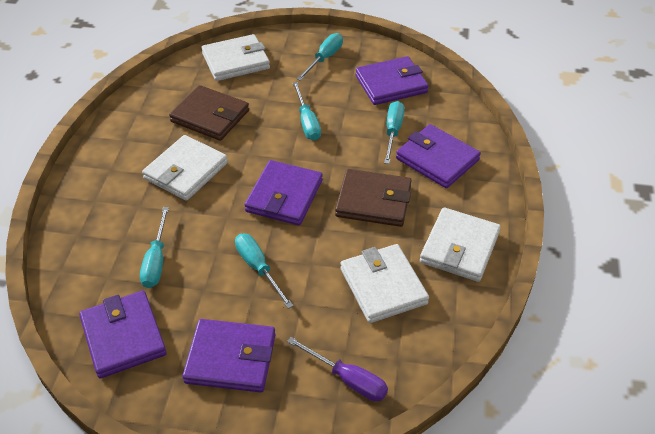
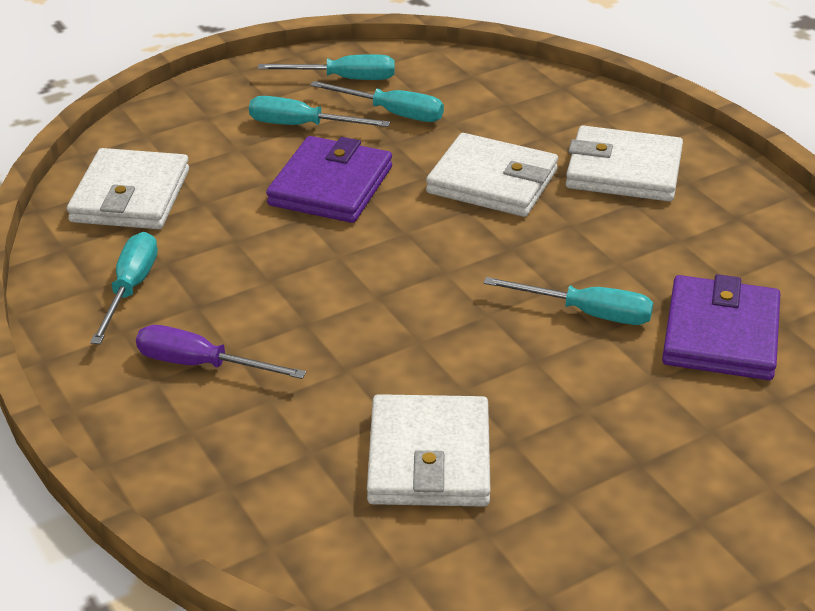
brown wallet: 2 -> 0
purple wallet: 5 -> 2

